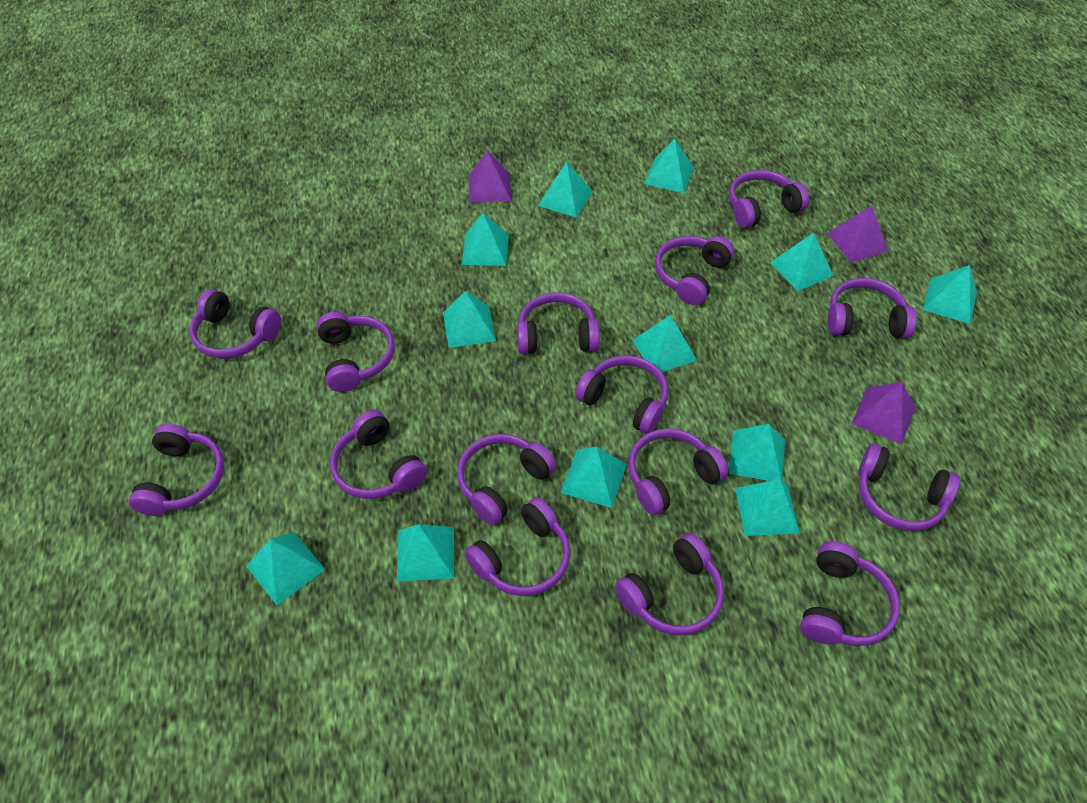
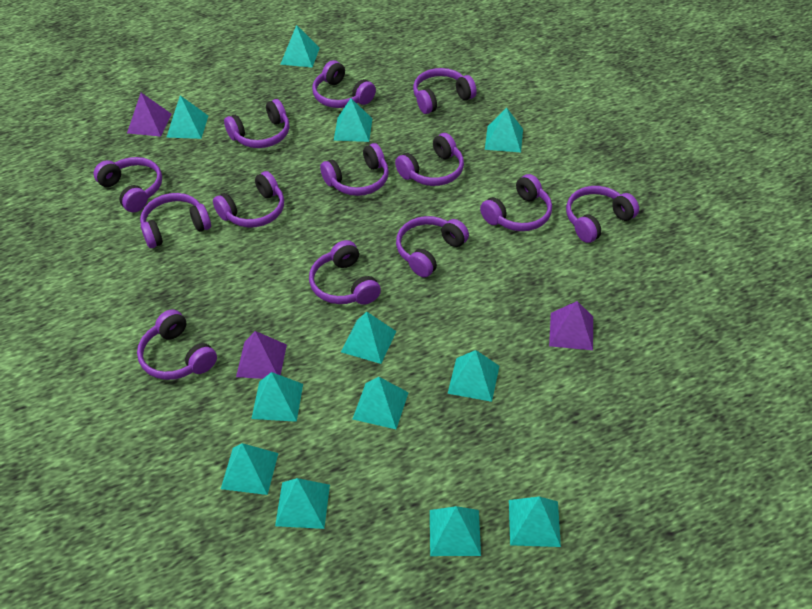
purple headphones: 15 -> 13

